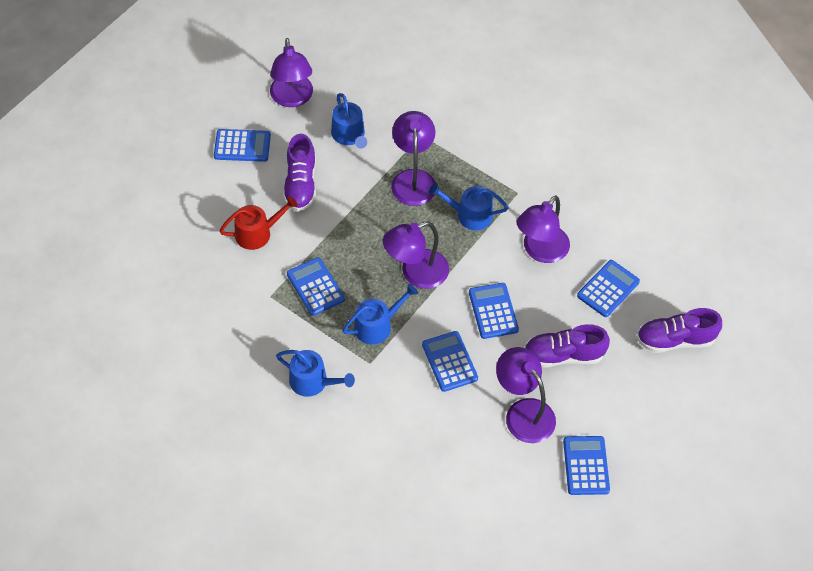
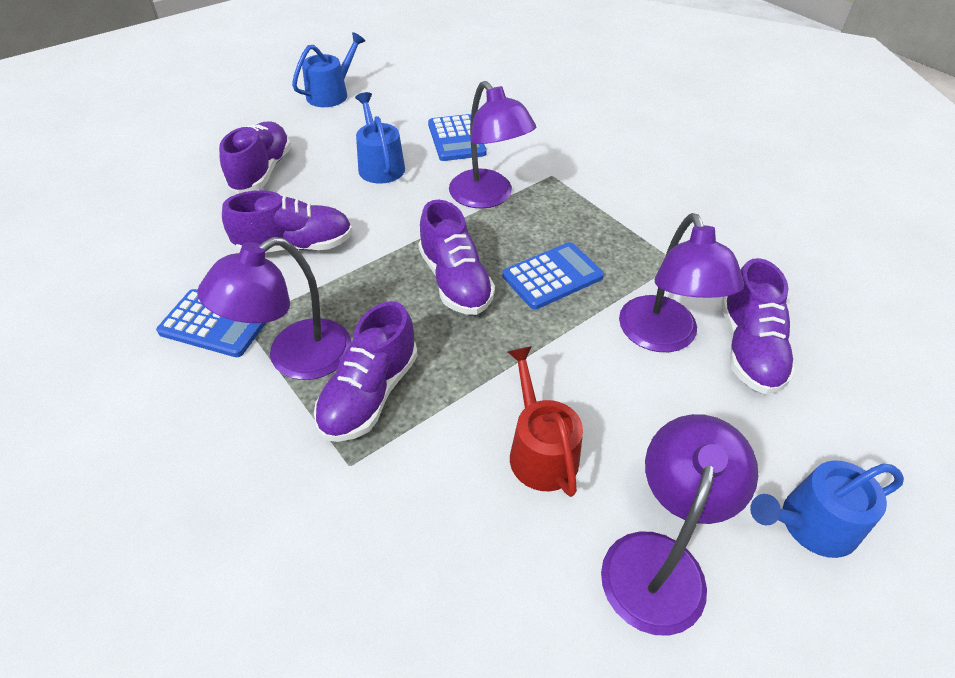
blue calculator: 6 -> 3
blue watering can: 4 -> 3
purple lamp: 5 -> 4
purple shoe: 3 -> 5

